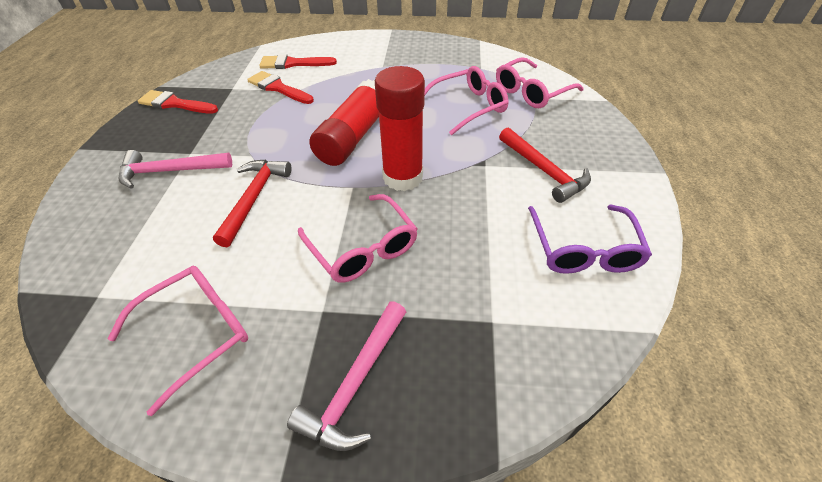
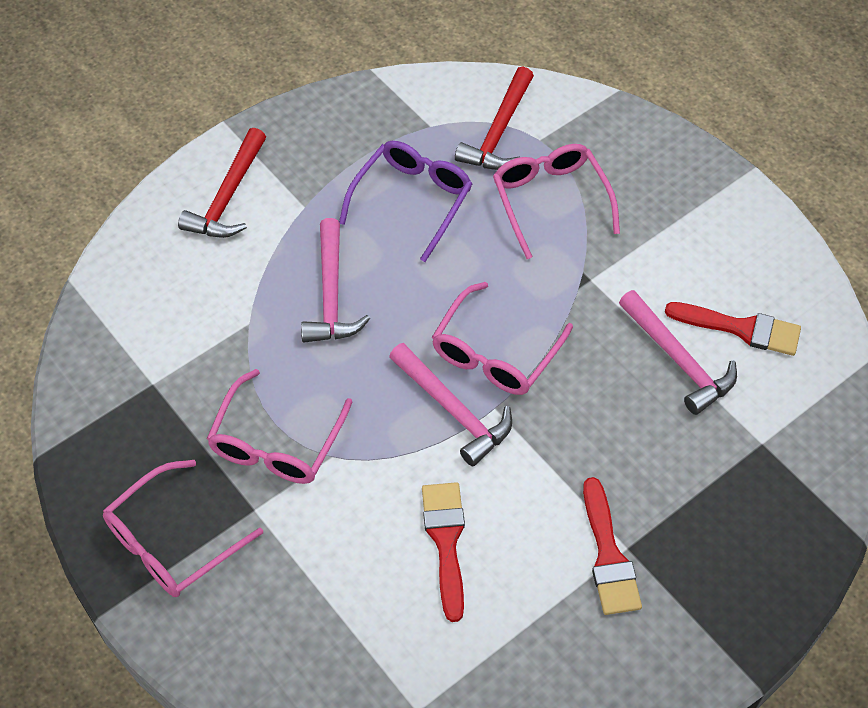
pink hammer: 2 -> 3
red glue stick: 2 -> 0

